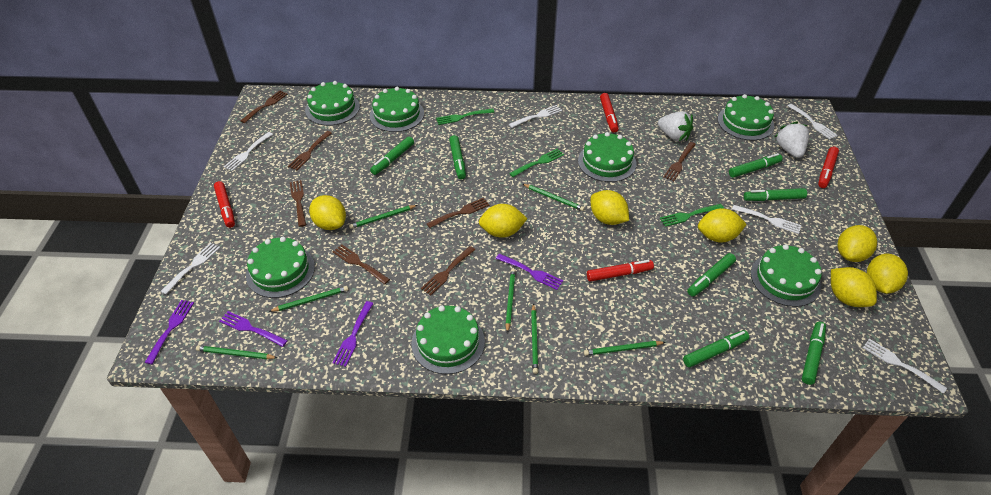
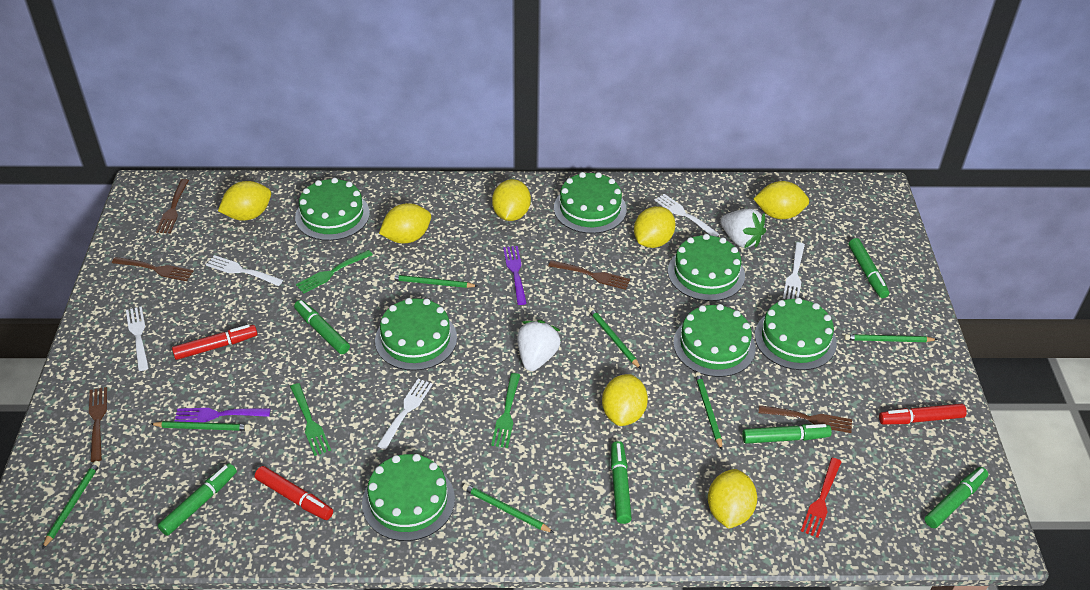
brown fork: 7 -> 5
green marker: 7 -> 6
purple fork: 4 -> 2
red fork: 0 -> 1
red marker: 4 -> 3
white fork: 6 -> 5

